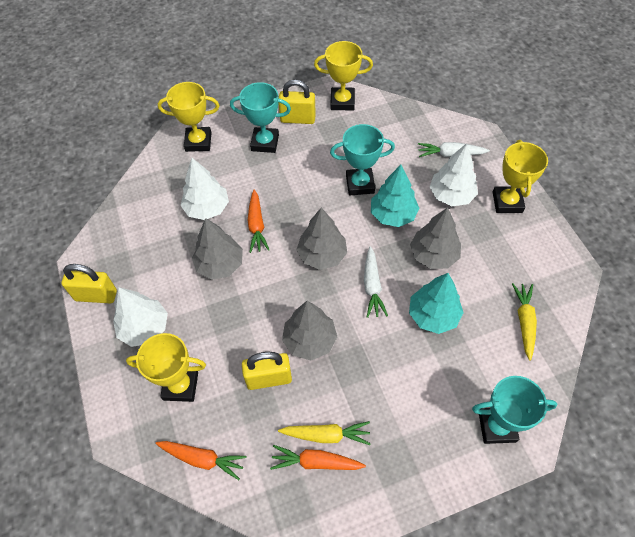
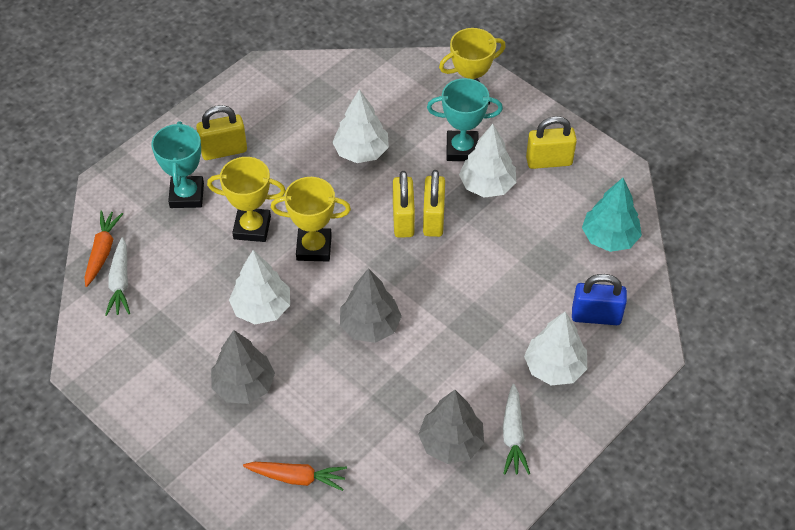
blue padlock: 0 -> 1
grey tree: 4 -> 3
orange carrot: 3 -> 2
turquoise tree: 2 -> 1
turquoise trophy: 3 -> 2
white tree: 3 -> 4
yellow carrot: 2 -> 0
yellow padlock: 3 -> 4
yellow trophy: 4 -> 3

